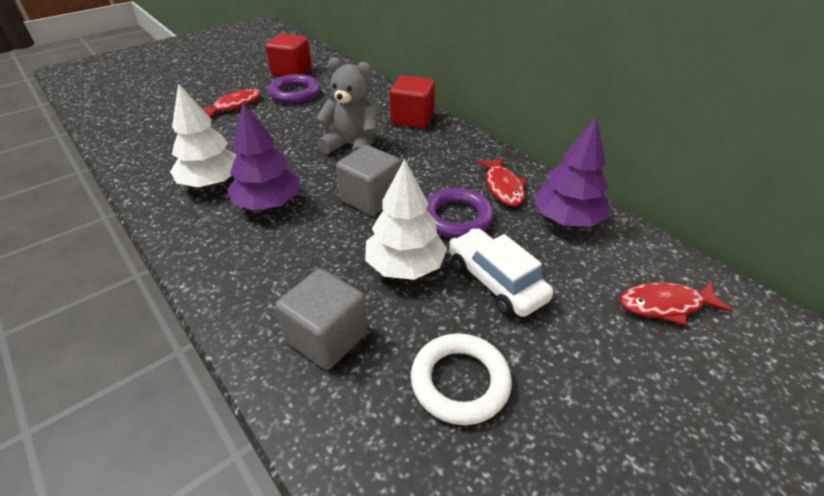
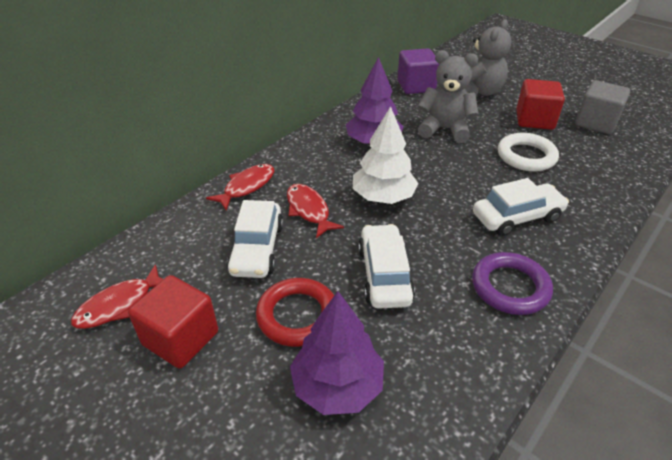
grey cube: 2 -> 1
grey teddy bear: 1 -> 2
purple cube: 0 -> 1
purple ring: 2 -> 1
red ring: 0 -> 1
white car: 1 -> 3
white tree: 2 -> 1

